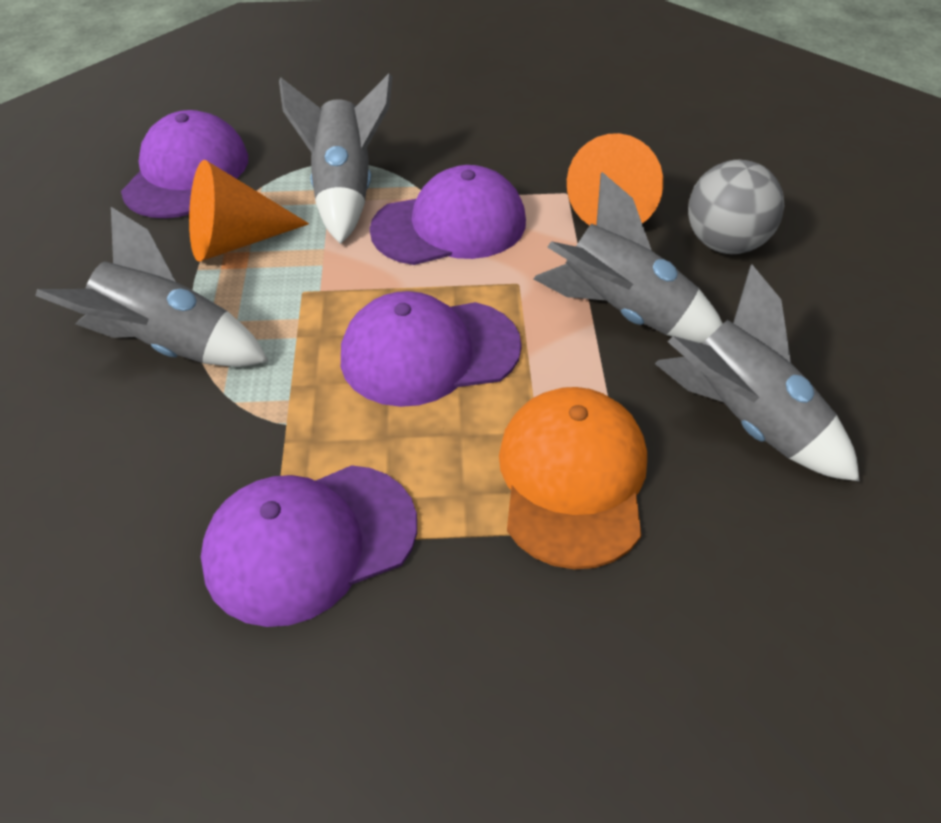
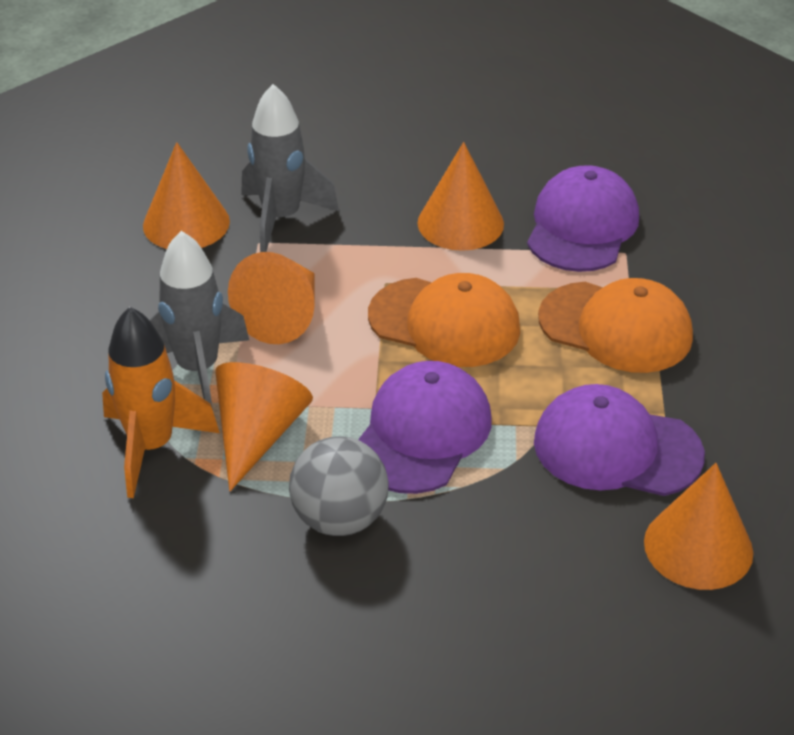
grey rocket: 4 -> 2
orange cap: 1 -> 2
orange cone: 2 -> 5
orange rocket: 0 -> 1
purple cap: 4 -> 3

